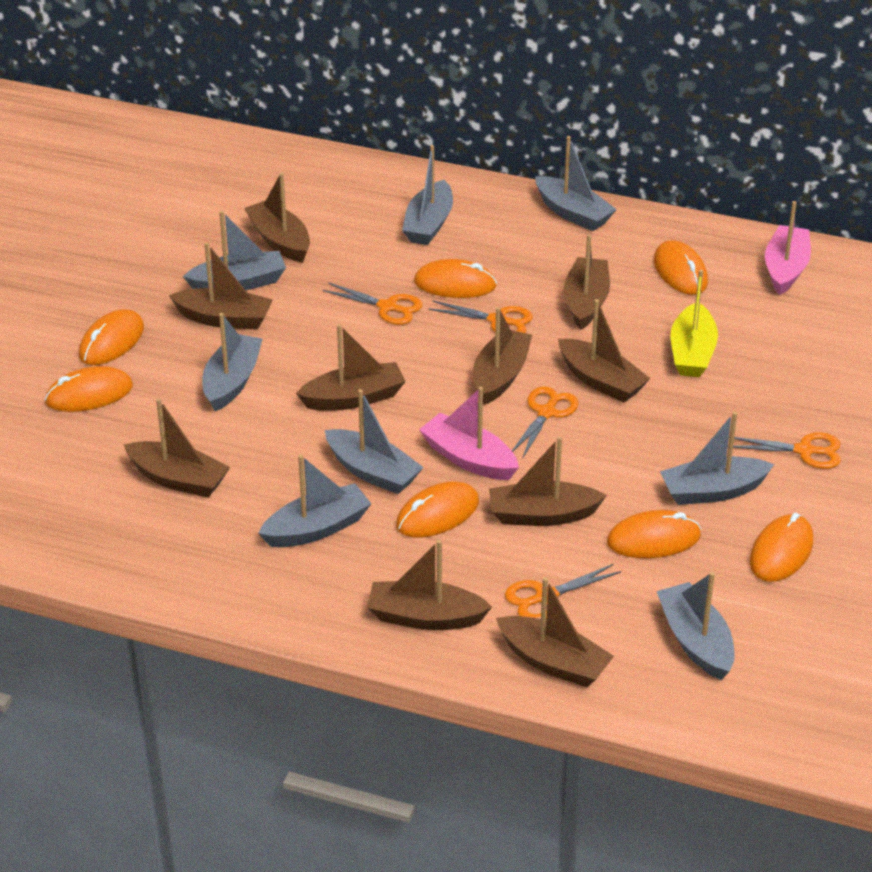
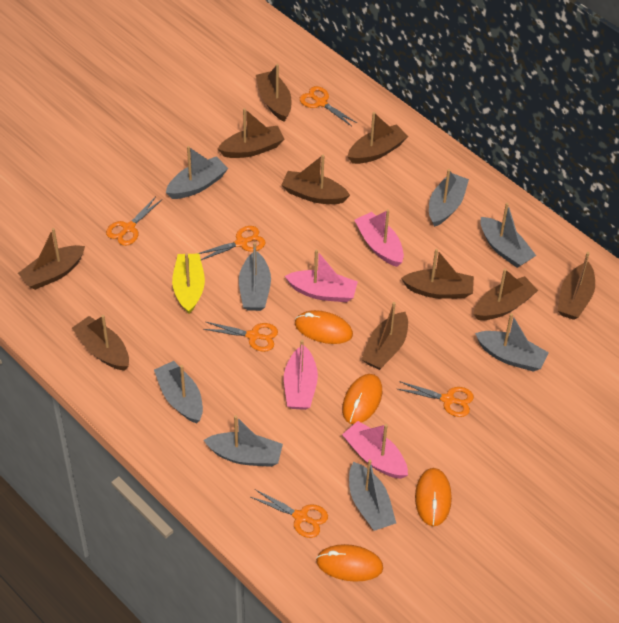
orange mouse: 7 -> 4
orange scissors: 5 -> 6
pink boat: 2 -> 4

